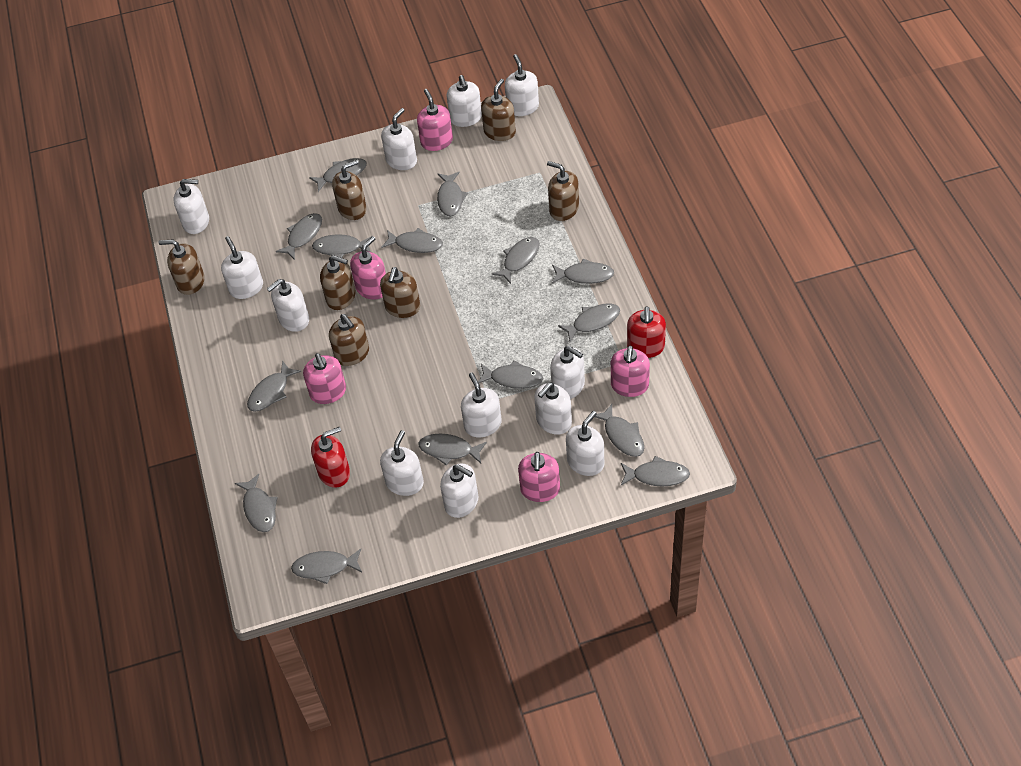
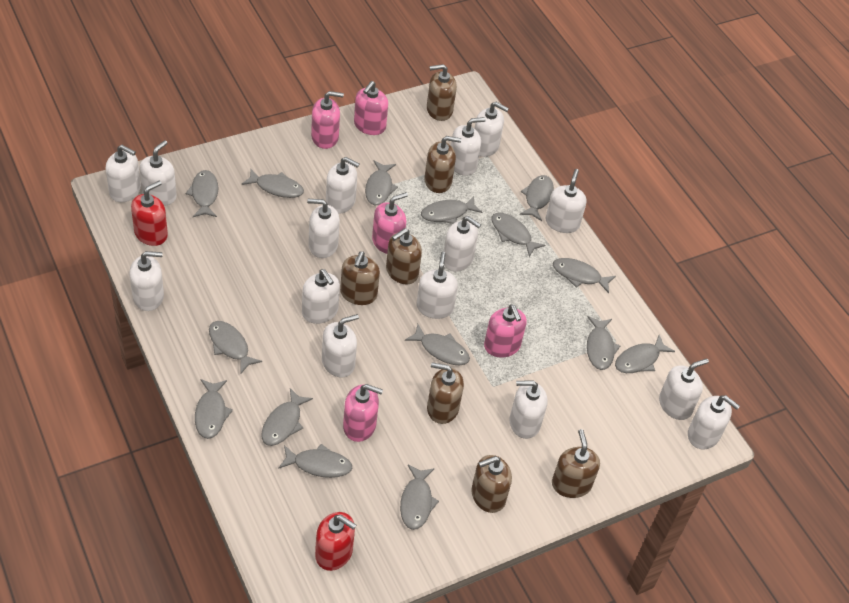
white soap dispenser: 12 -> 15

